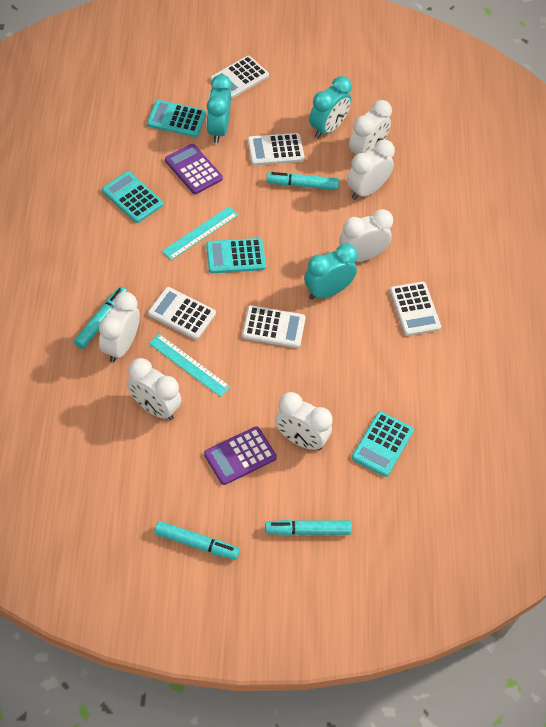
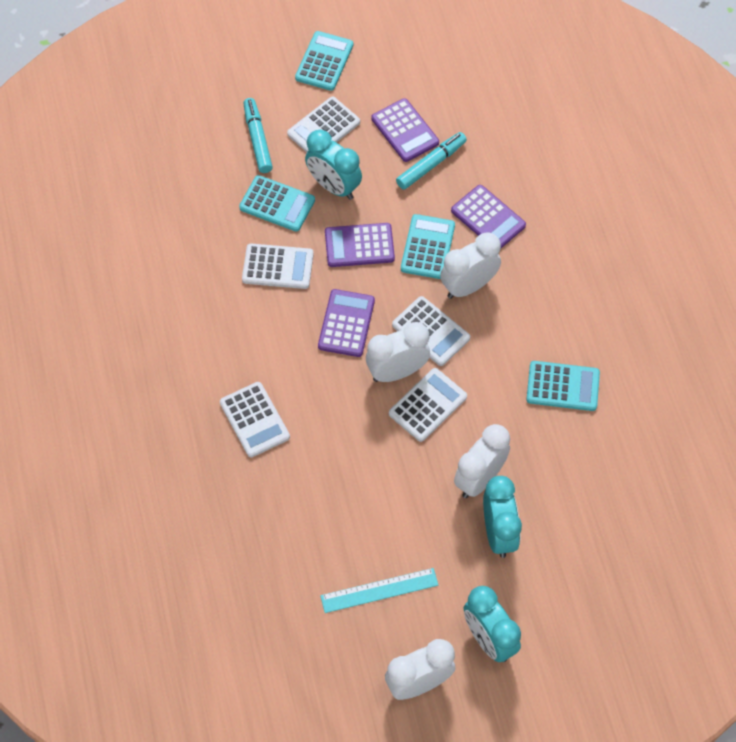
purple calculator: 2 -> 4
turquoise marker: 4 -> 2
turquoise ruler: 2 -> 1
white clock: 6 -> 4

